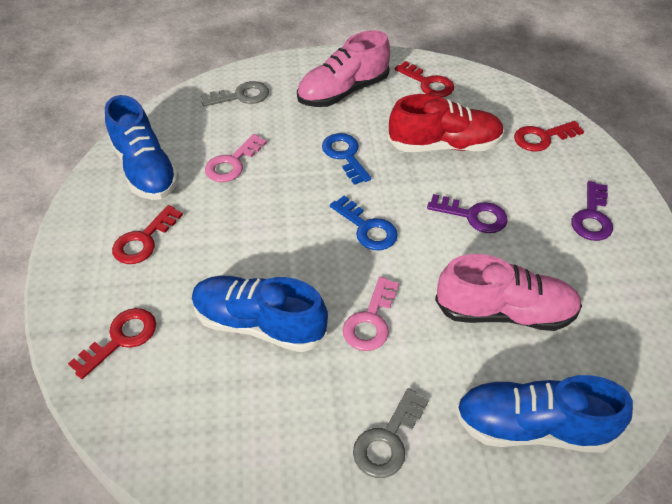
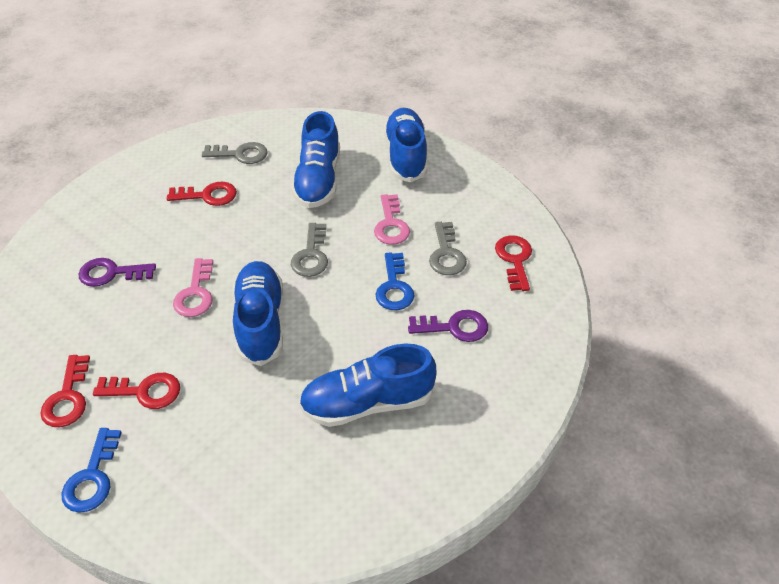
blue shoe: 3 -> 4
grey key: 2 -> 3
pink shoe: 2 -> 0
red shoe: 1 -> 0

